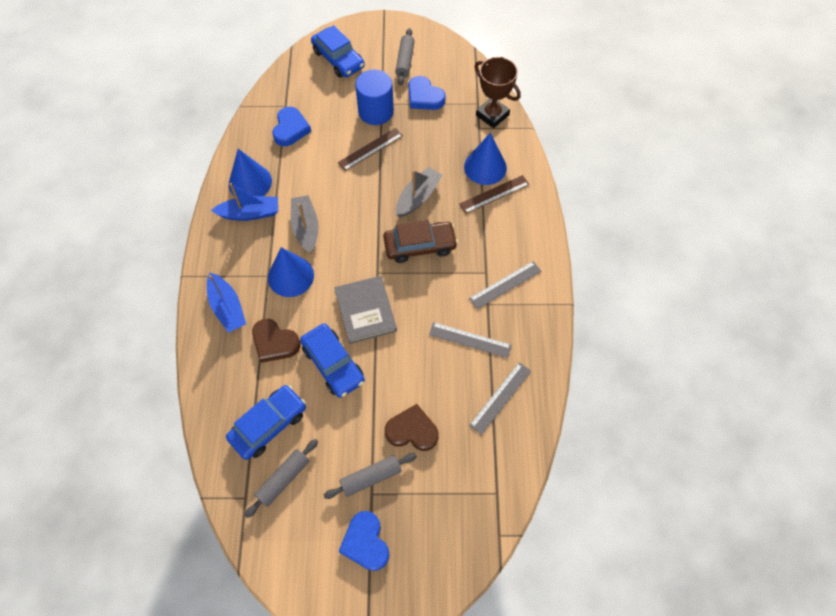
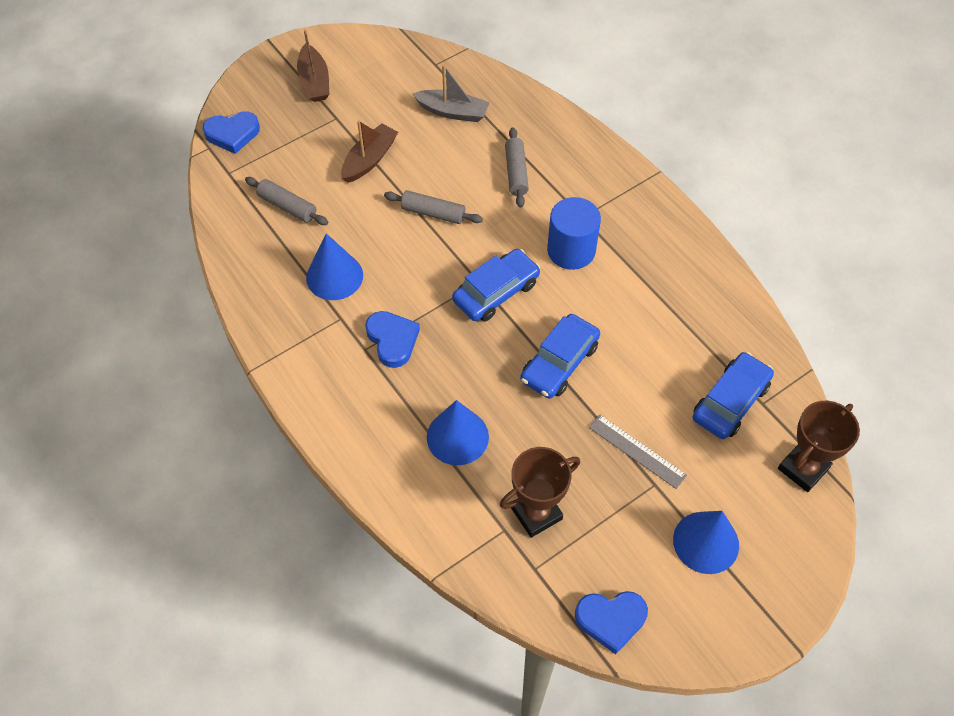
blue boat: 2 -> 0
brown boat: 0 -> 2
brown car: 1 -> 0
brown heart: 2 -> 0
brown ruler: 2 -> 0
brown trophy: 1 -> 2
grey boat: 2 -> 1
grey book: 1 -> 0
grey ruler: 3 -> 1

